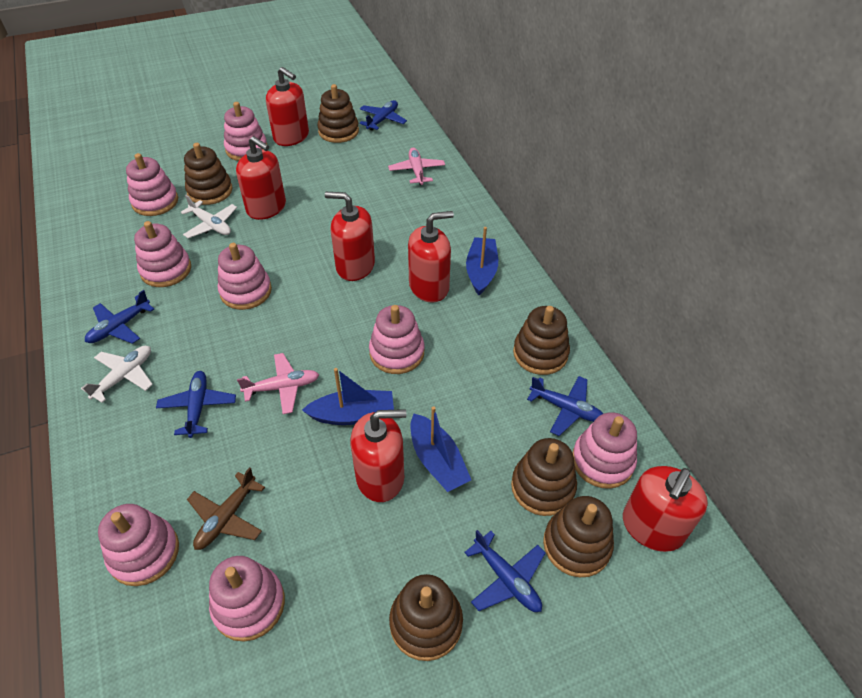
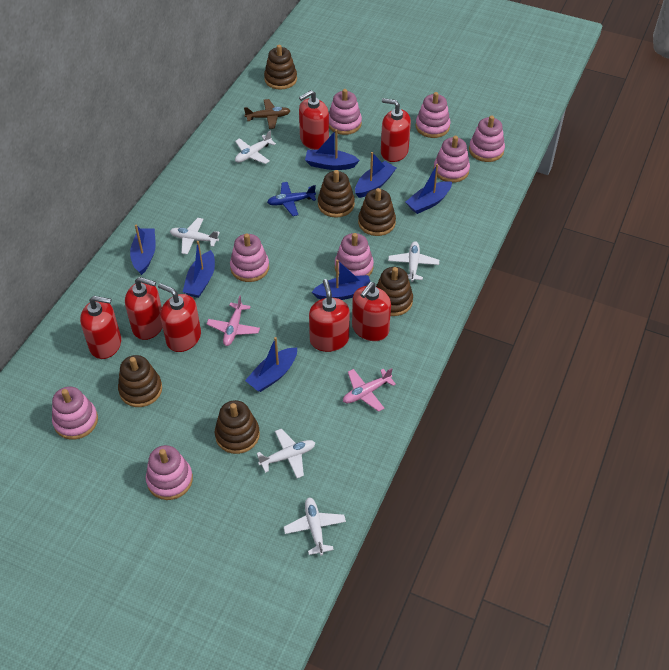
blue boat: 3 -> 7
blue plane: 5 -> 1
red soap dispenser: 6 -> 7
white plane: 2 -> 5

